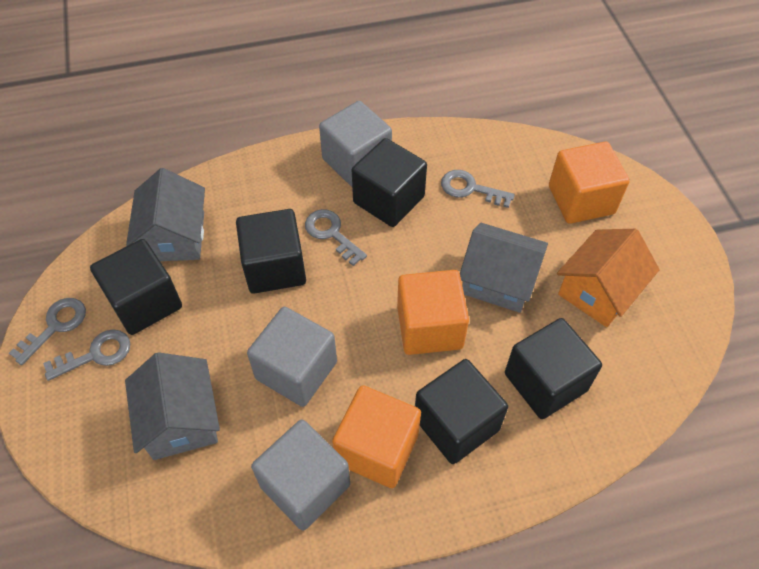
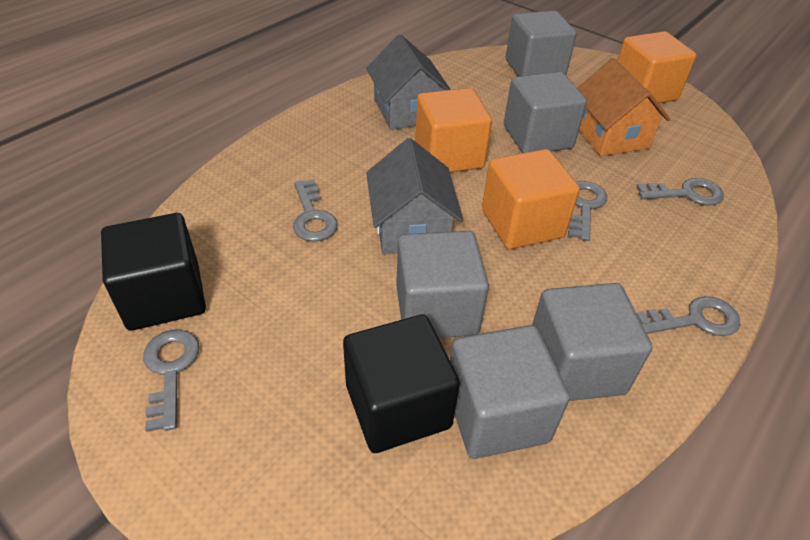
black cube: 5 -> 2
grey cube: 3 -> 5
grey house: 3 -> 2
grey key: 4 -> 5

